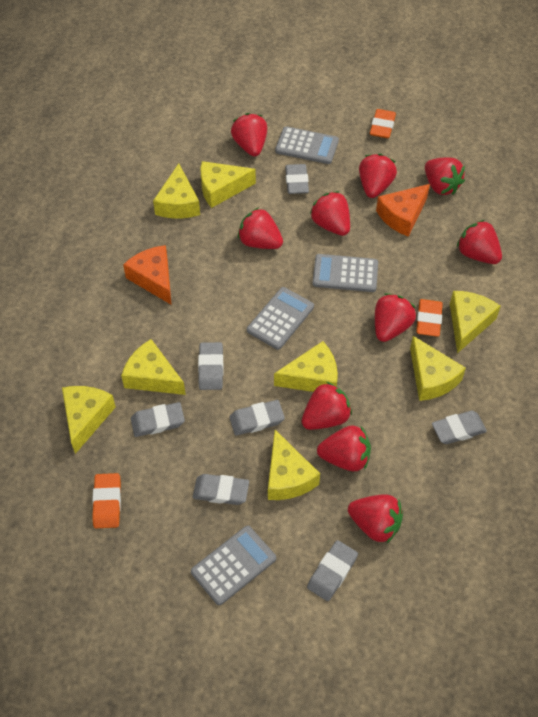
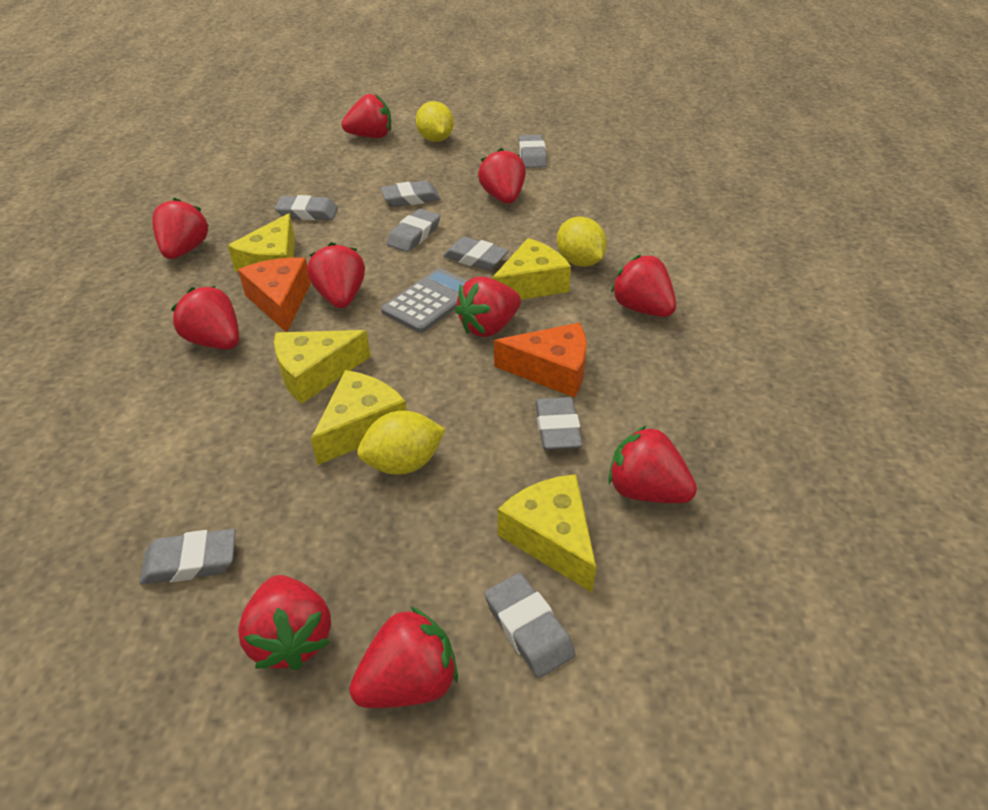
grey calculator: 4 -> 1
grey eraser: 7 -> 8
orange eraser: 3 -> 0
yellow cheese: 8 -> 5
yellow lemon: 0 -> 3

